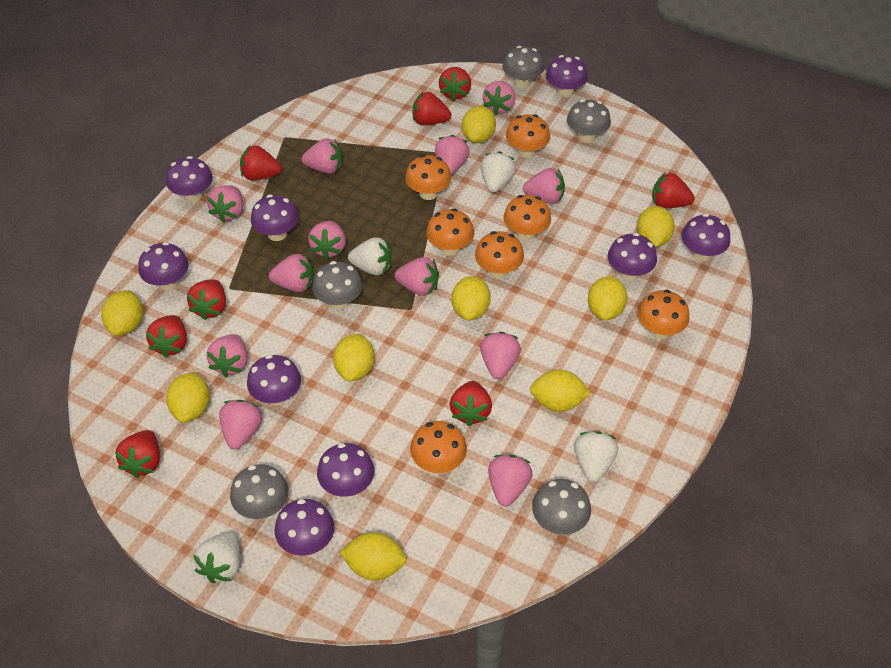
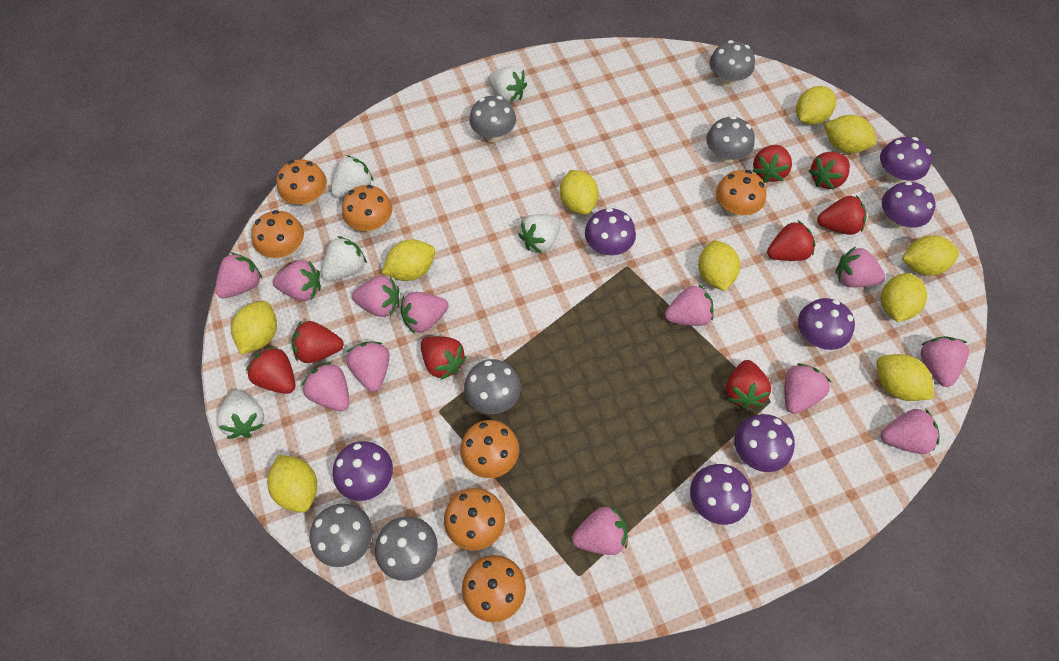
grey mushroom: 5 -> 6
purple mushroom: 9 -> 7
white strawberry: 4 -> 5
yellow lemon: 9 -> 10

